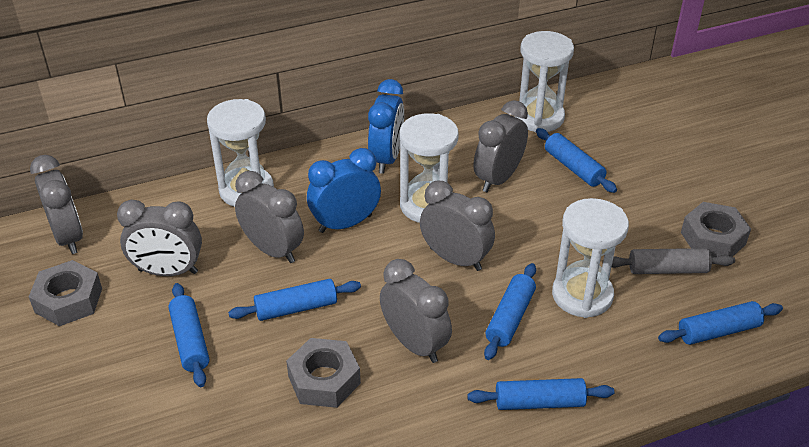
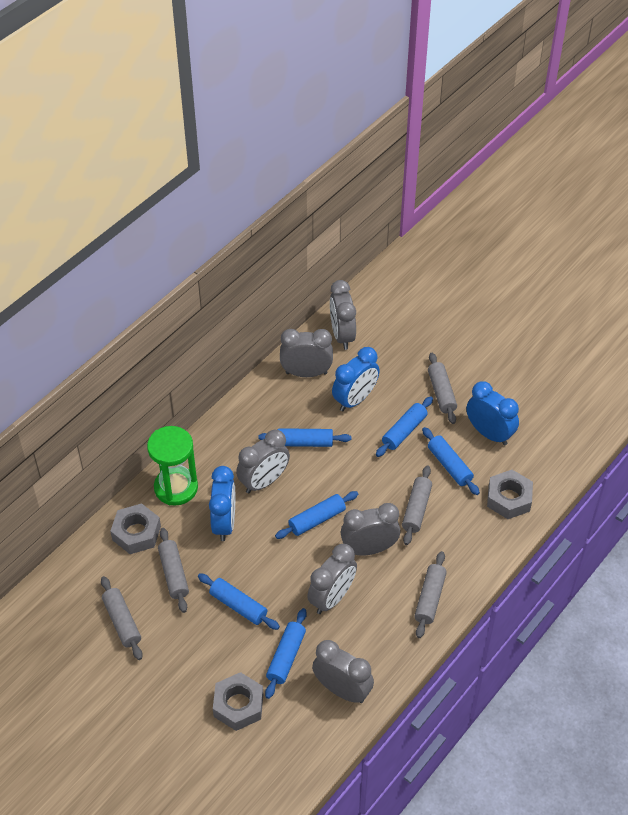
blue clock: 2 -> 3
green hourglass: 0 -> 1
grey rolling pin: 1 -> 5
white hourglass: 4 -> 0

